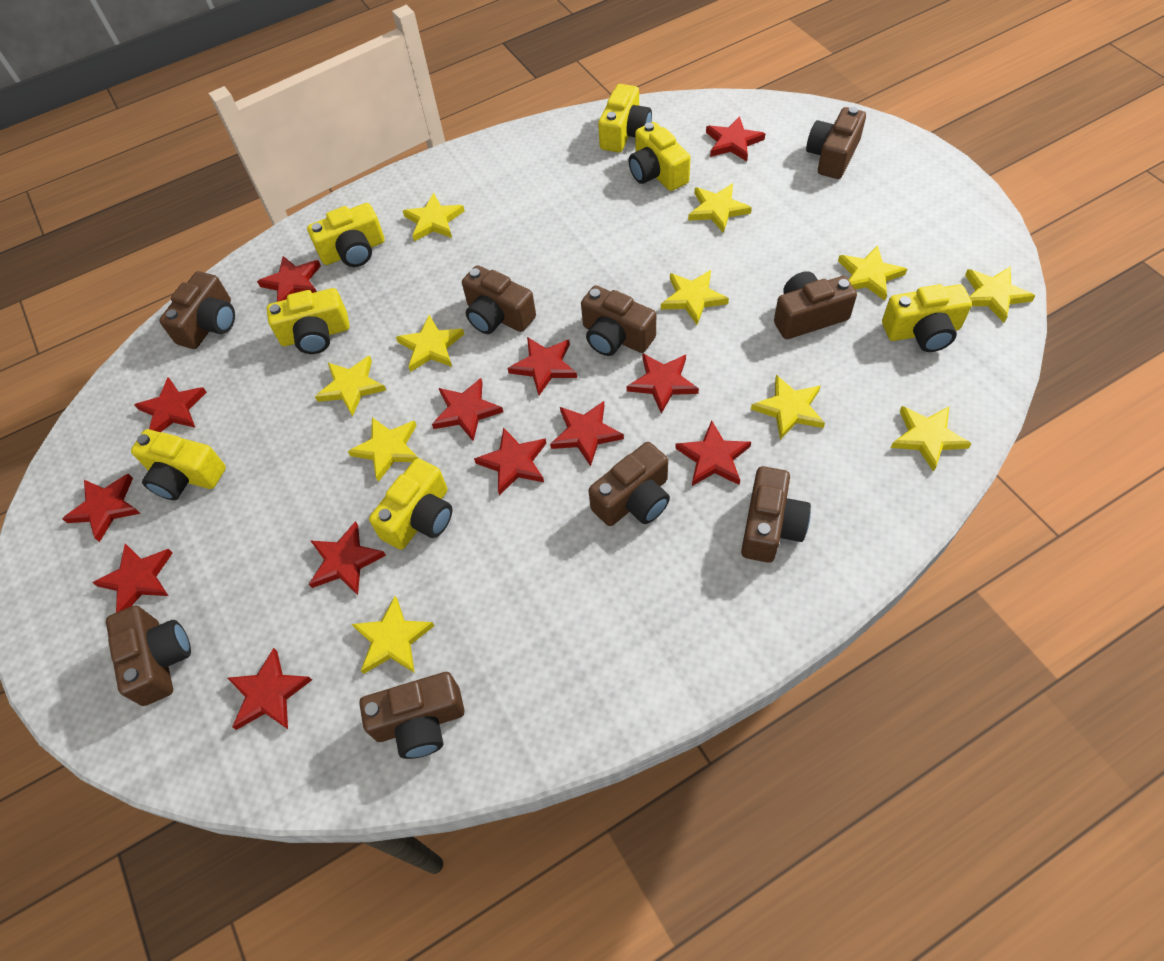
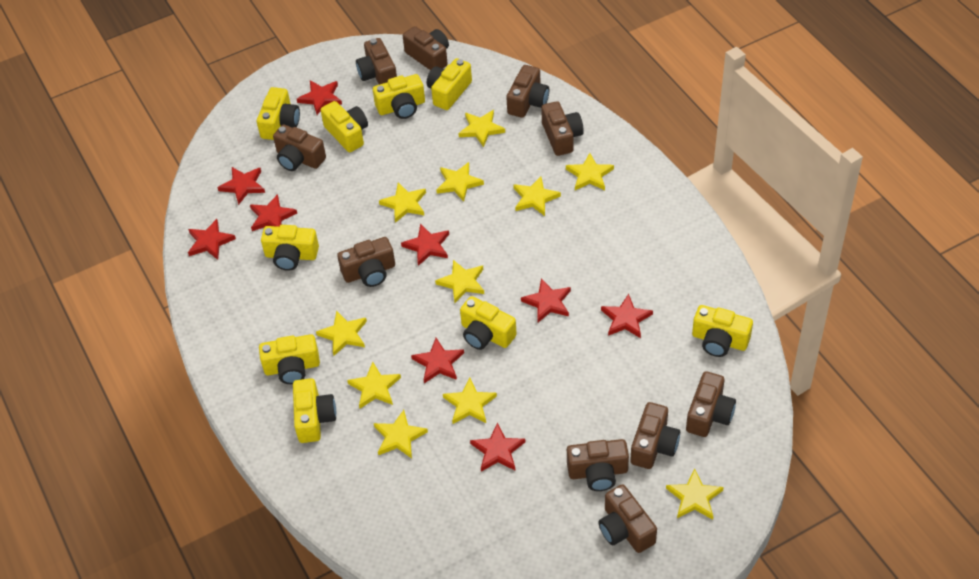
brown camera: 9 -> 10
red star: 13 -> 9
yellow camera: 7 -> 9

